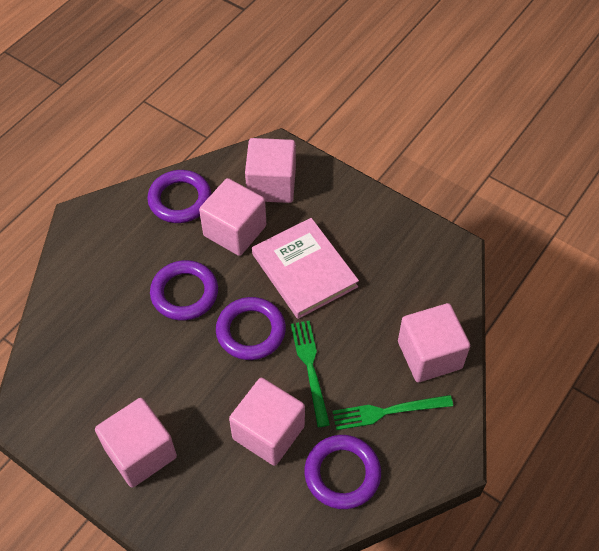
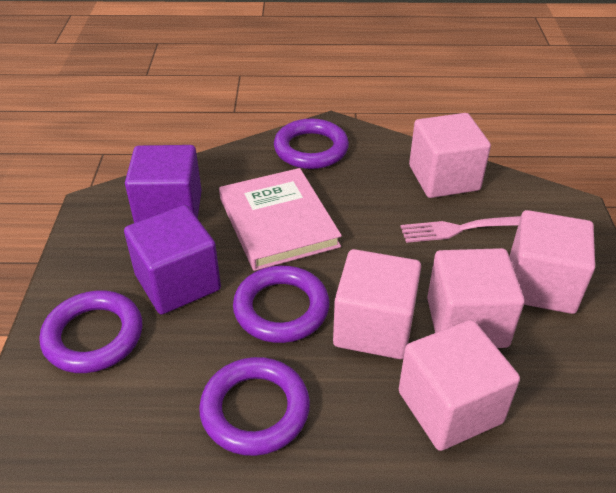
green fork: 2 -> 0
pink fork: 0 -> 1
purple cube: 0 -> 2

